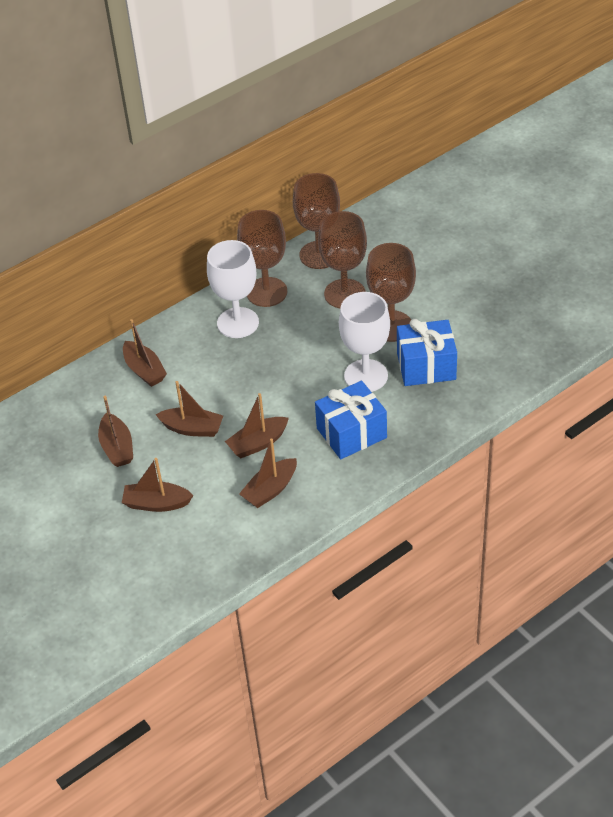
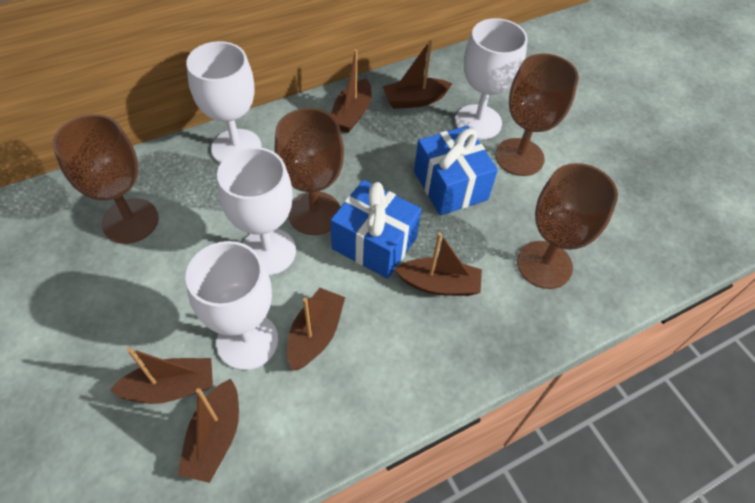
white goblet: 2 -> 4

